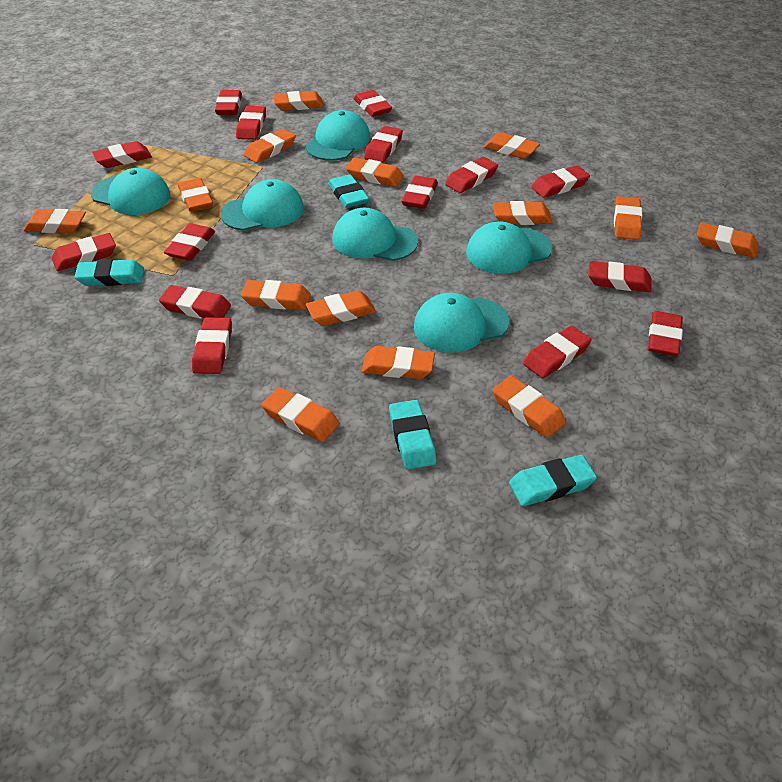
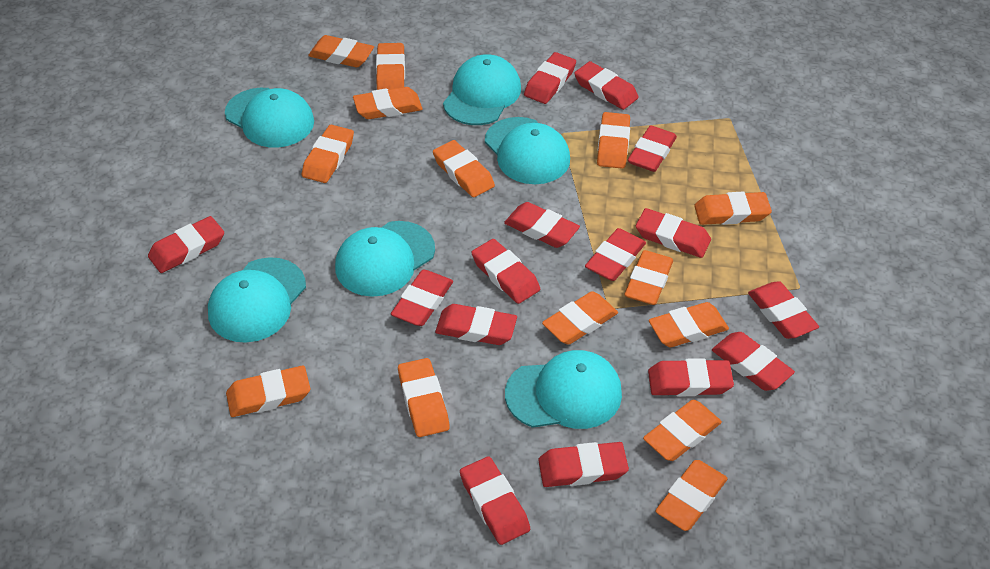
turquoise eraser: 4 -> 0

